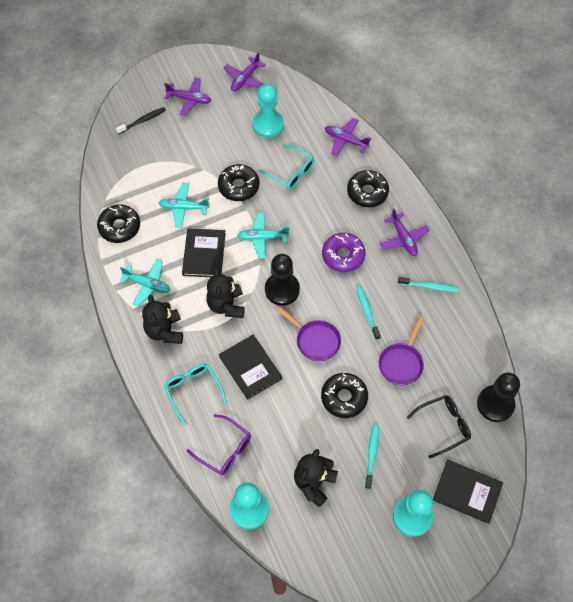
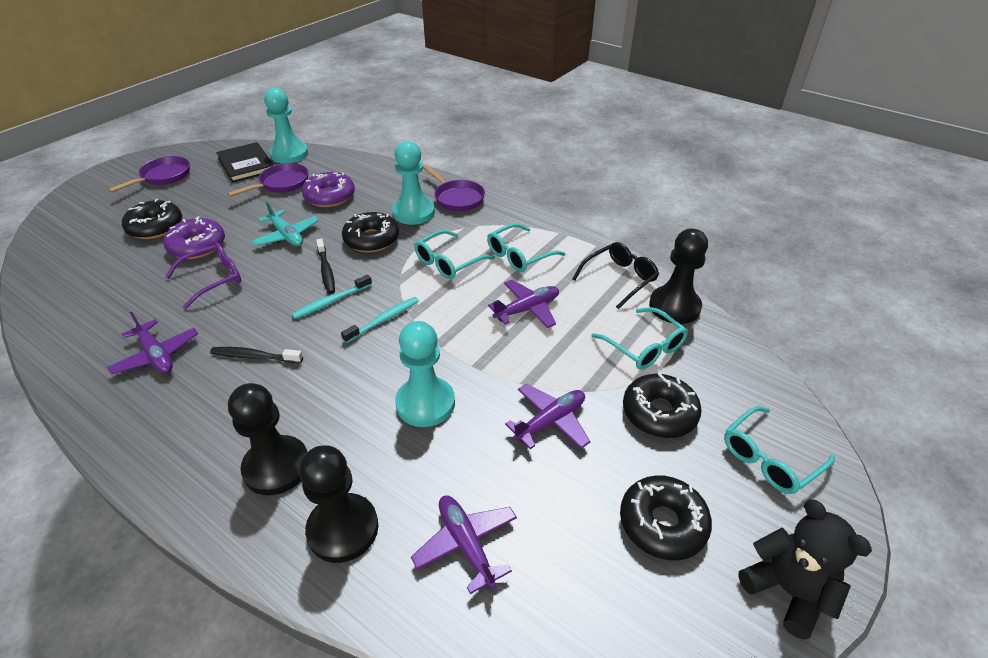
black book: 3 -> 1
black pawn: 2 -> 3
black teddy bear: 3 -> 1
black toothbrush: 1 -> 2
purple donut: 1 -> 2
purple pan: 2 -> 3
turquoise glasses: 2 -> 4
turquoise plane: 3 -> 1
turquoise toothbrush: 3 -> 2

